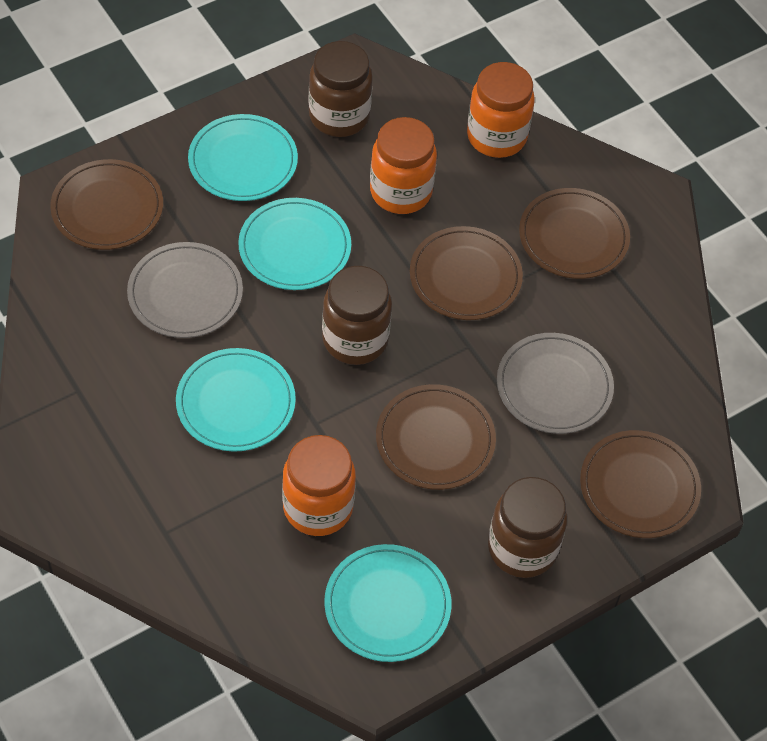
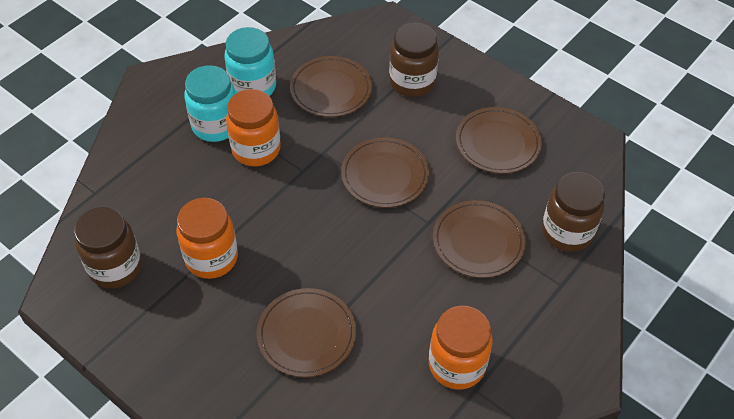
grey plate: 2 -> 0
turquoise jar: 0 -> 2
turquoise plate: 4 -> 0

